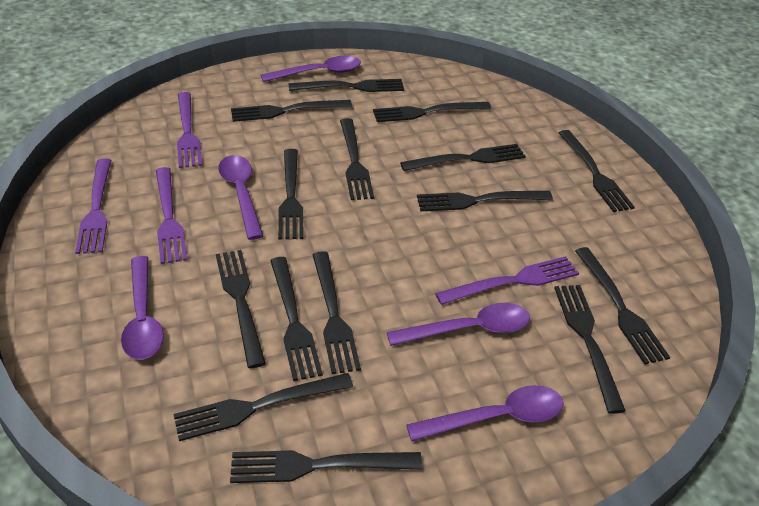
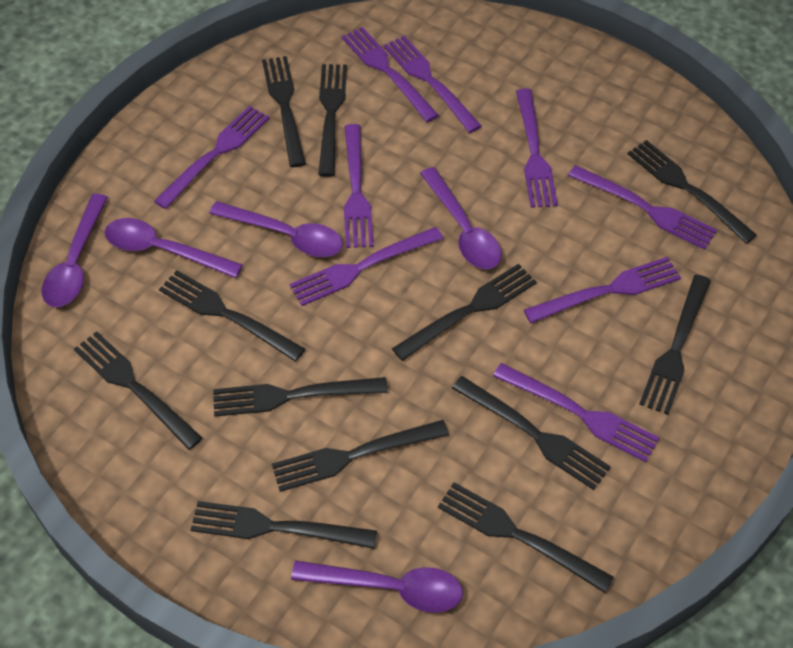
black fork: 15 -> 12
purple fork: 4 -> 9

